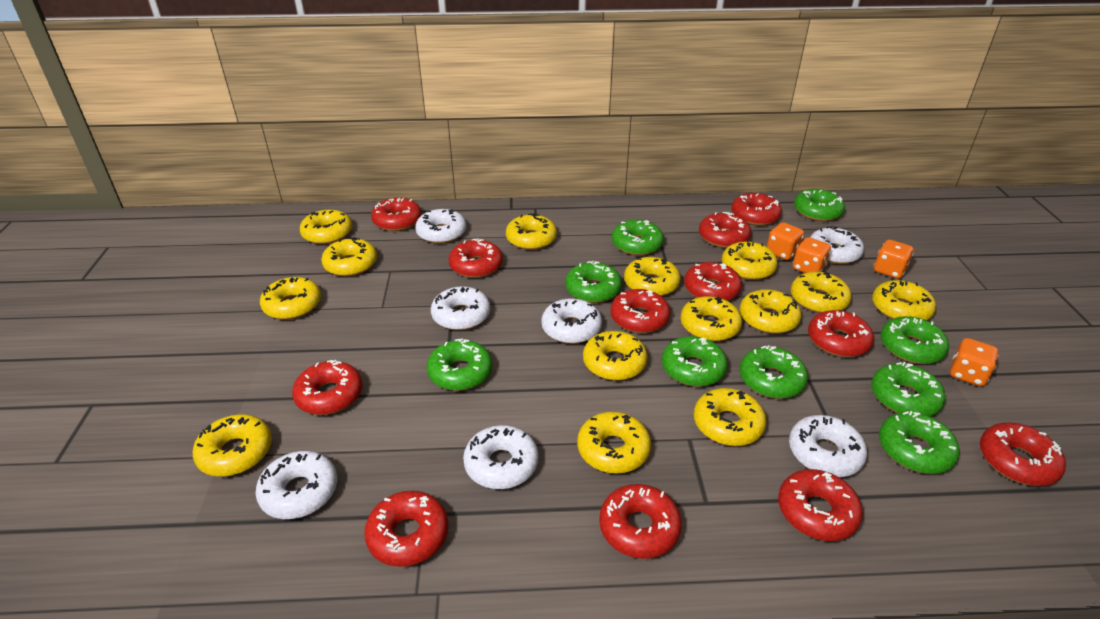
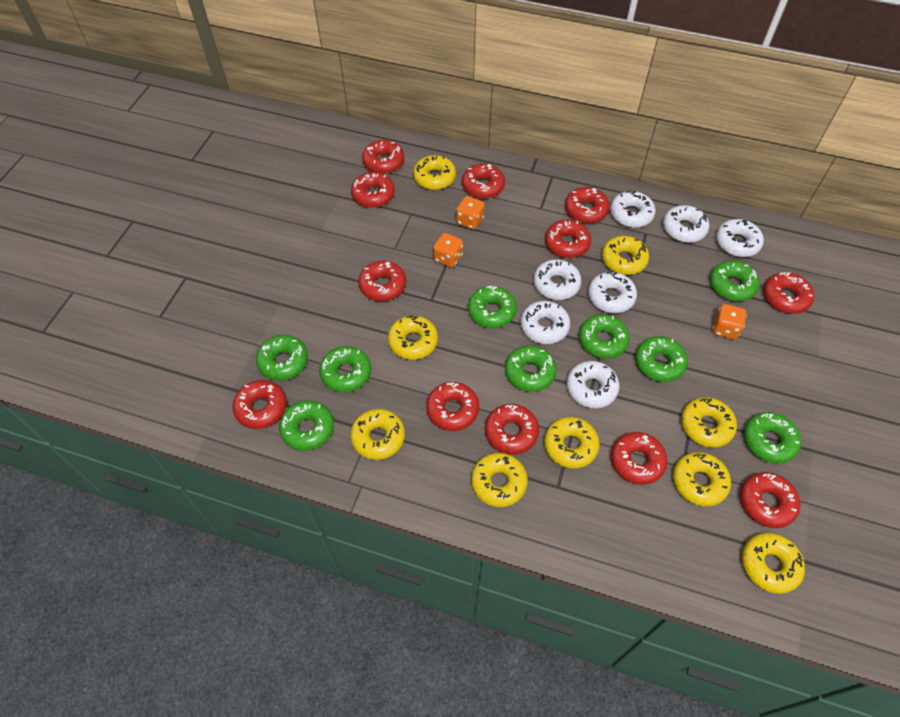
orange dice: 4 -> 3
yellow donut: 14 -> 9

